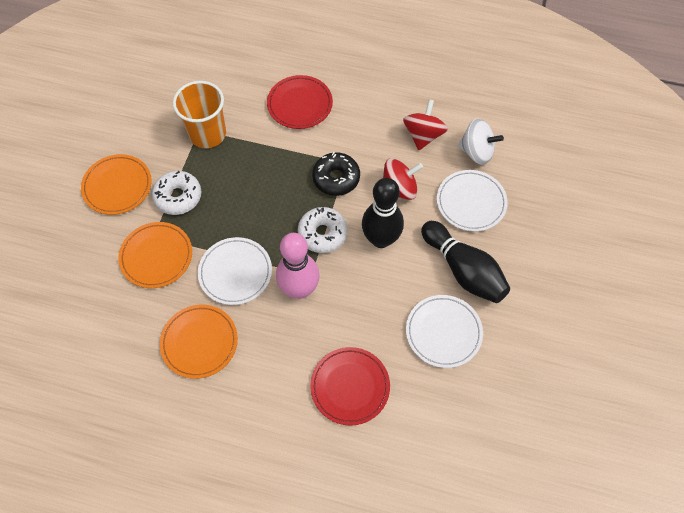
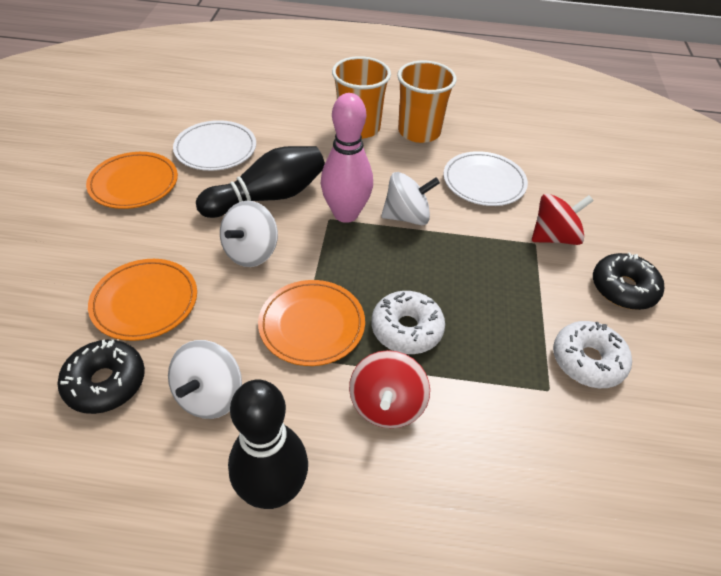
black donut: 1 -> 2
orange cup: 1 -> 2
red plate: 2 -> 0
white plate: 3 -> 2
white spinning top: 1 -> 3

